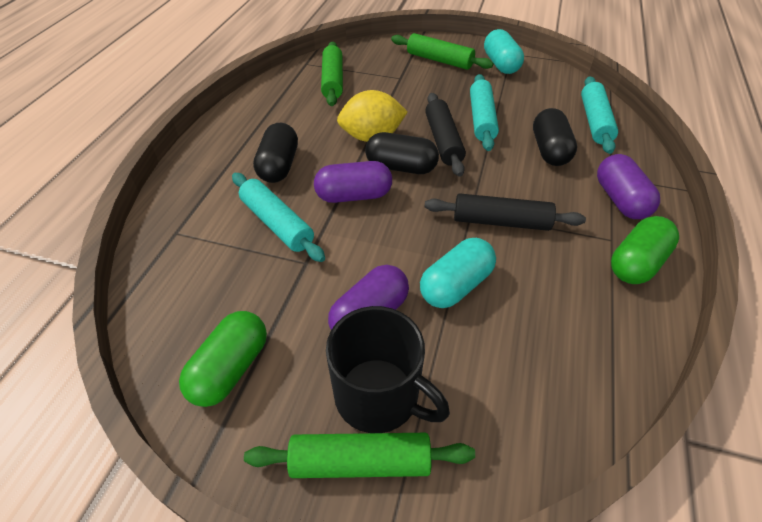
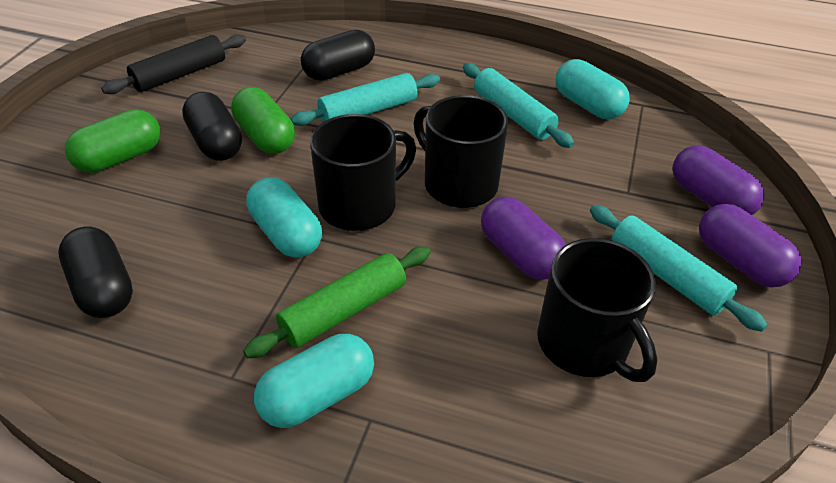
black mug: 1 -> 3
black rolling pin: 2 -> 1
green rolling pin: 3 -> 1
turquoise capsule: 2 -> 3
yellow lemon: 1 -> 0

